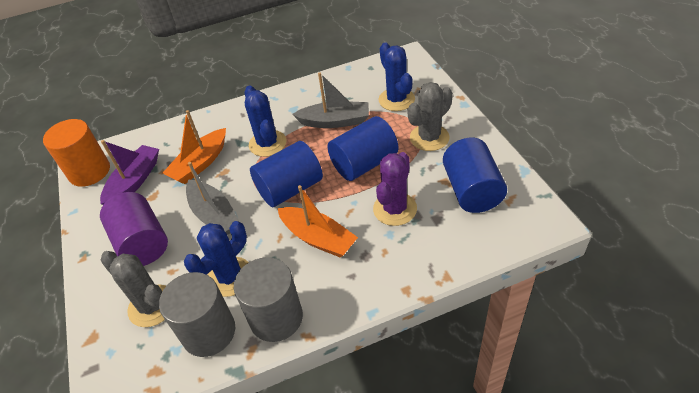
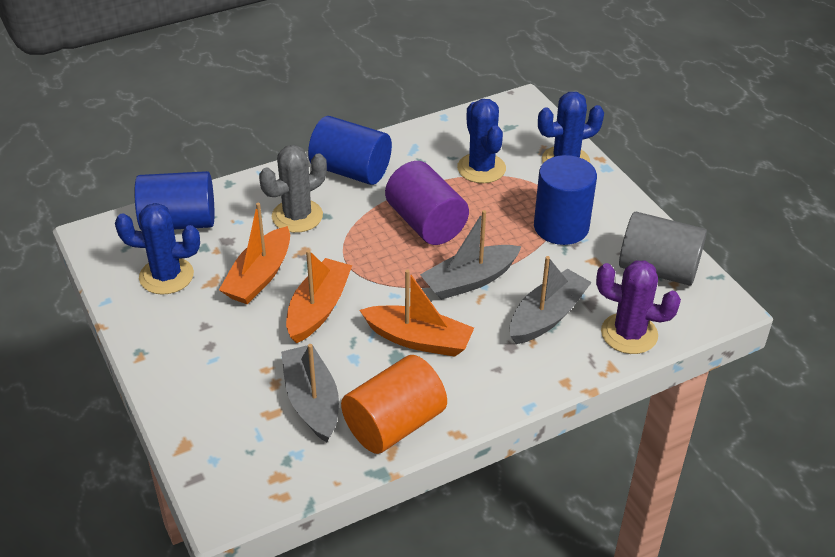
grey boat: 2 -> 3
grey cactus: 2 -> 1
grey cylinder: 2 -> 1
orange boat: 2 -> 3
purple boat: 1 -> 0

